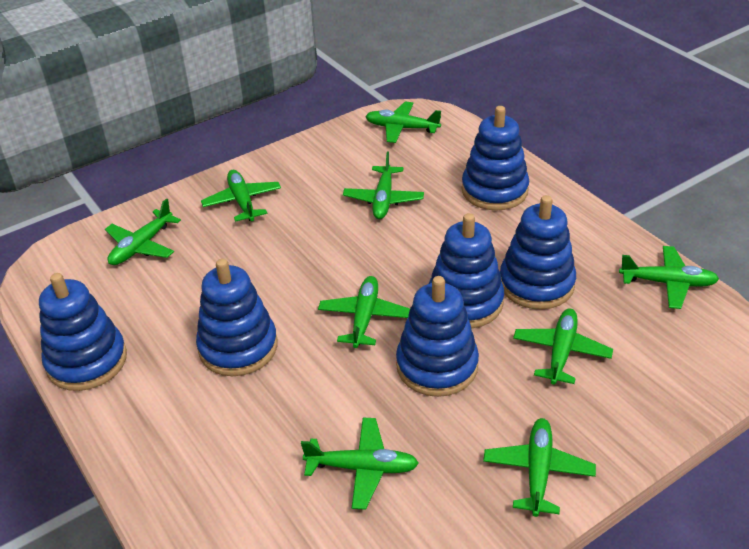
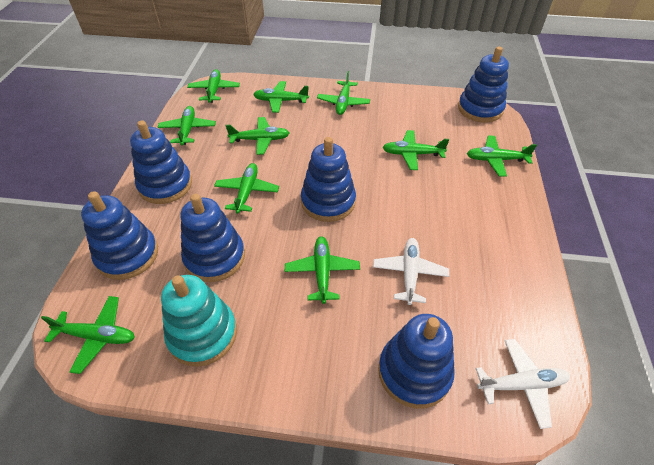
green plane: 9 -> 10
turquoise stacking toy: 0 -> 1
white plane: 0 -> 2

